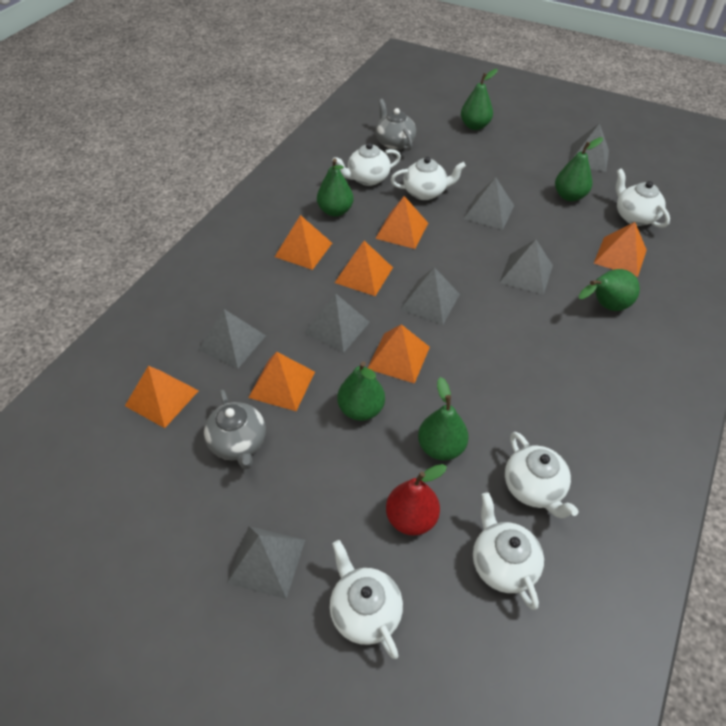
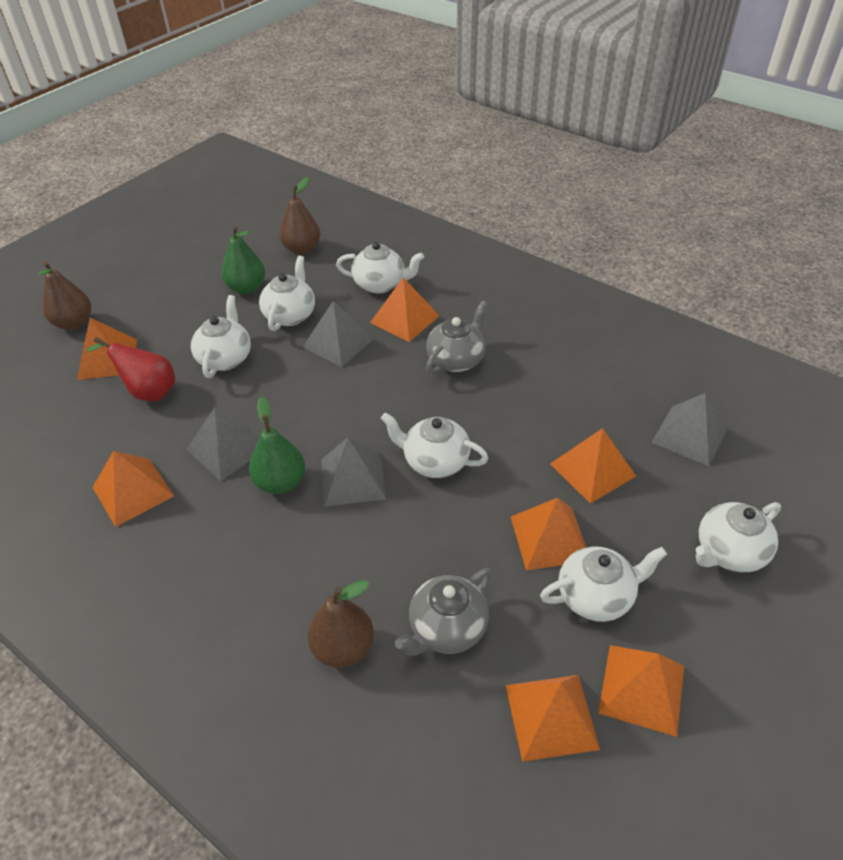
brown pear: 0 -> 3
green pear: 6 -> 2
grey pyramid: 7 -> 4

